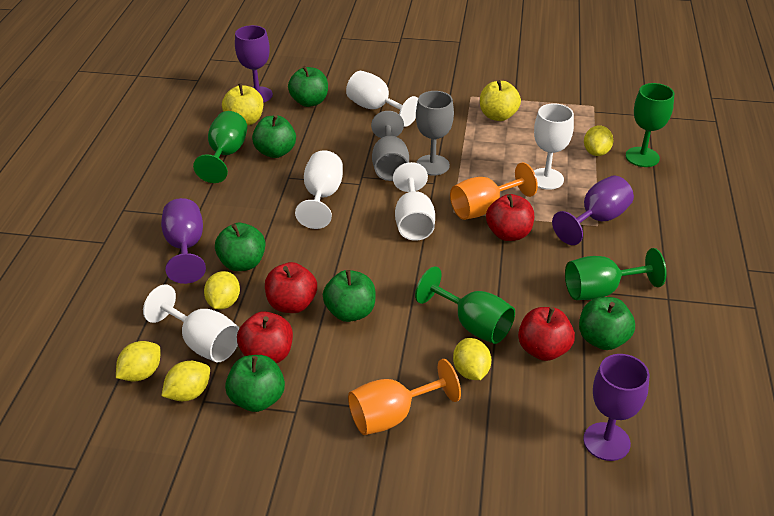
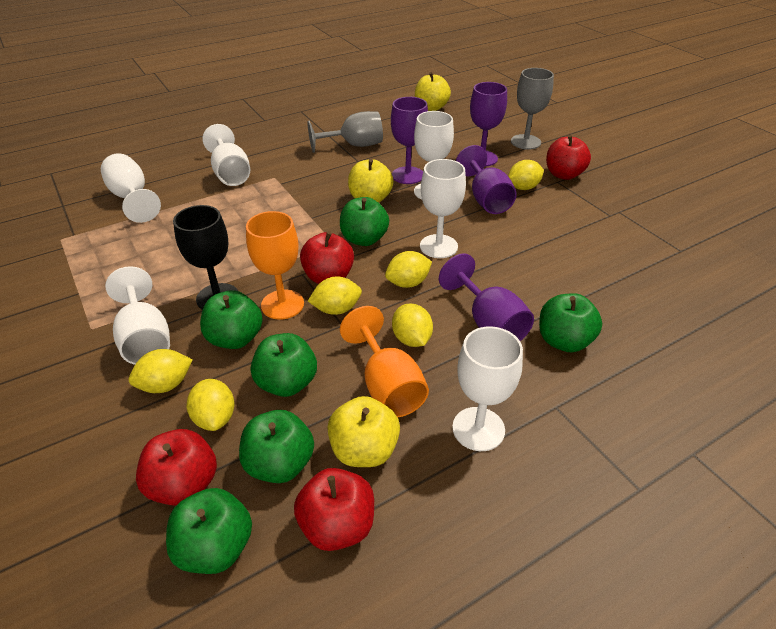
black goblet: 0 -> 1
green goblet: 4 -> 0
white goblet: 5 -> 6
yellow apple: 2 -> 3
yellow lemon: 5 -> 6

